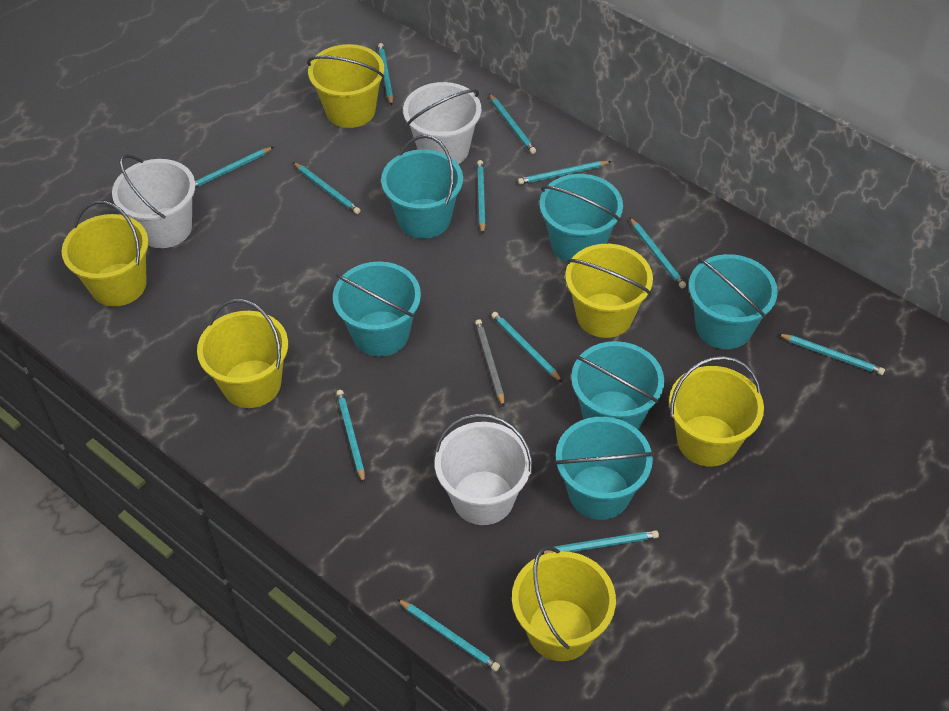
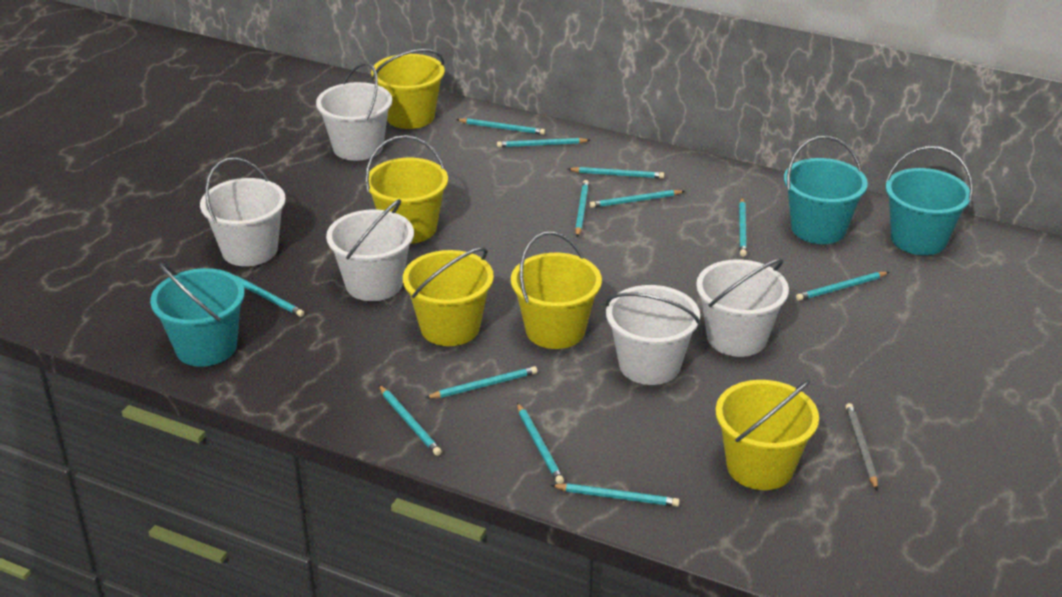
turquoise bucket: 6 -> 3
white bucket: 3 -> 5
yellow bucket: 6 -> 5

